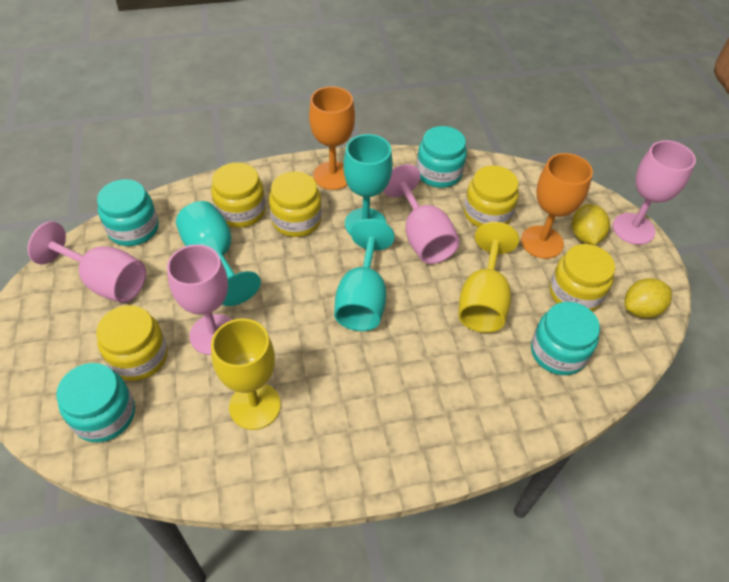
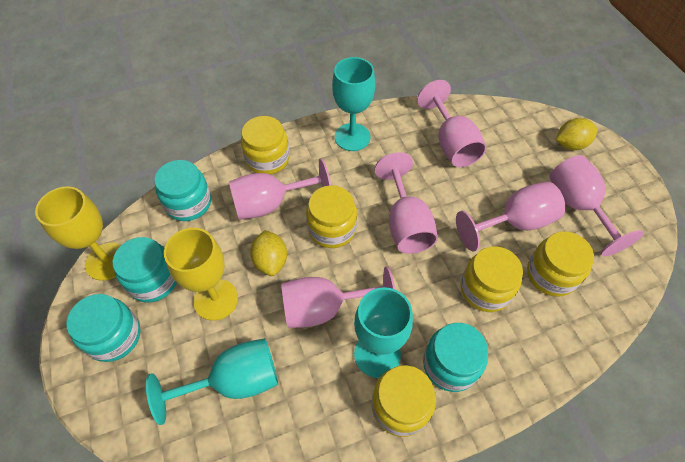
orange goblet: 2 -> 0
pink goblet: 4 -> 6

